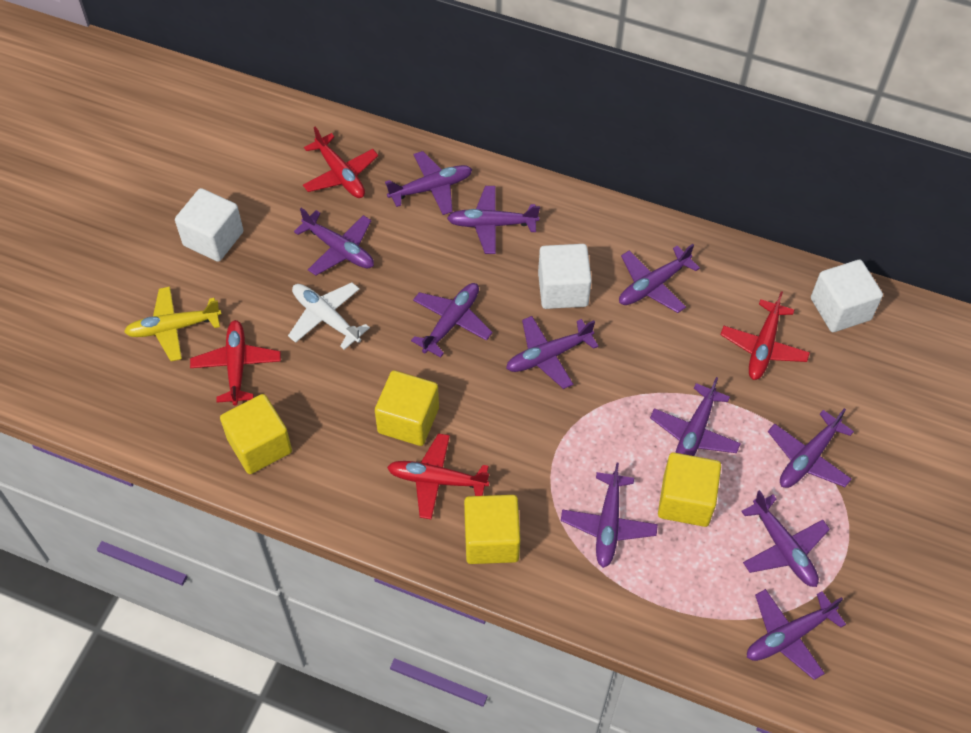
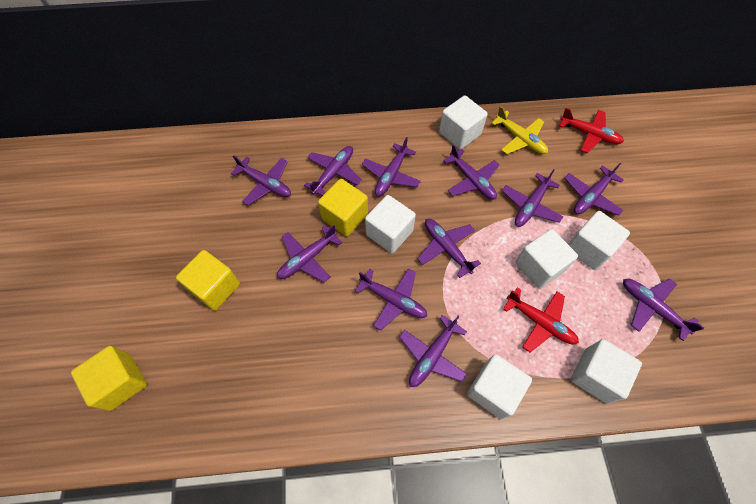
red plane: 4 -> 2
white cube: 3 -> 6
white plane: 1 -> 0
yellow cube: 4 -> 3

